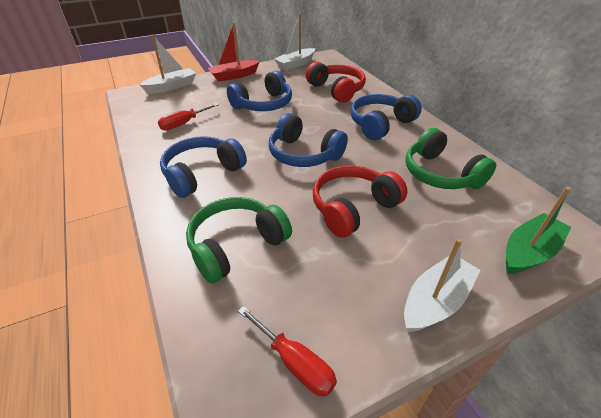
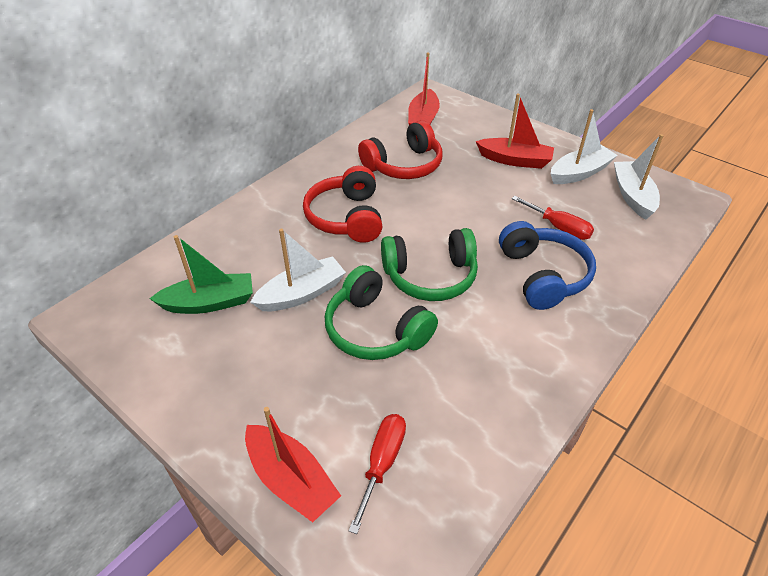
blue headphones: 4 -> 1
red boat: 1 -> 3

